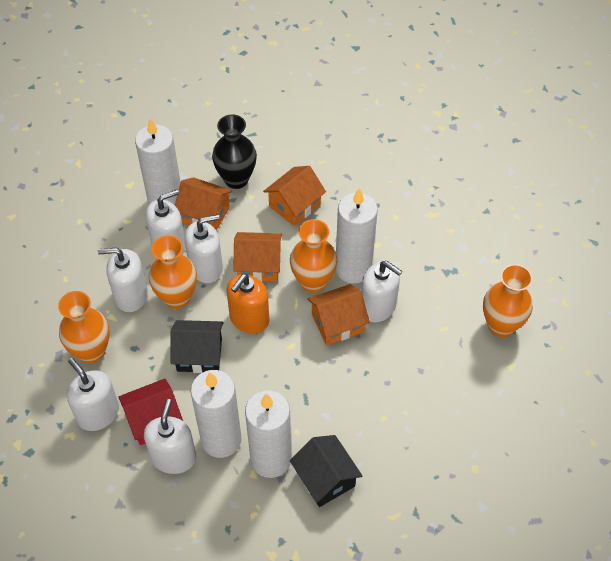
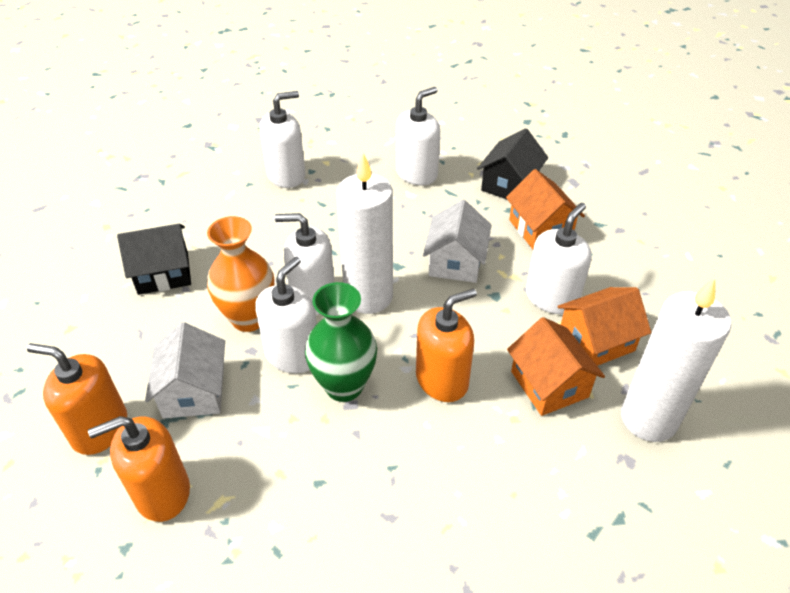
black vase: 1 -> 0
green vase: 0 -> 1
orange house: 4 -> 3
orange soap dispenser: 1 -> 3
orange vase: 4 -> 1
red house: 1 -> 0
white candle: 4 -> 2
white house: 0 -> 2
white soap dispenser: 6 -> 5

